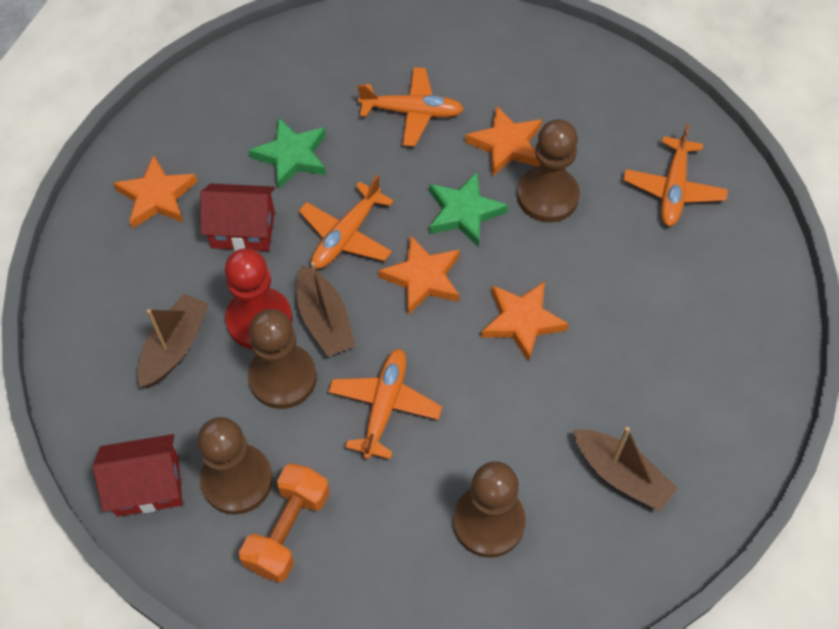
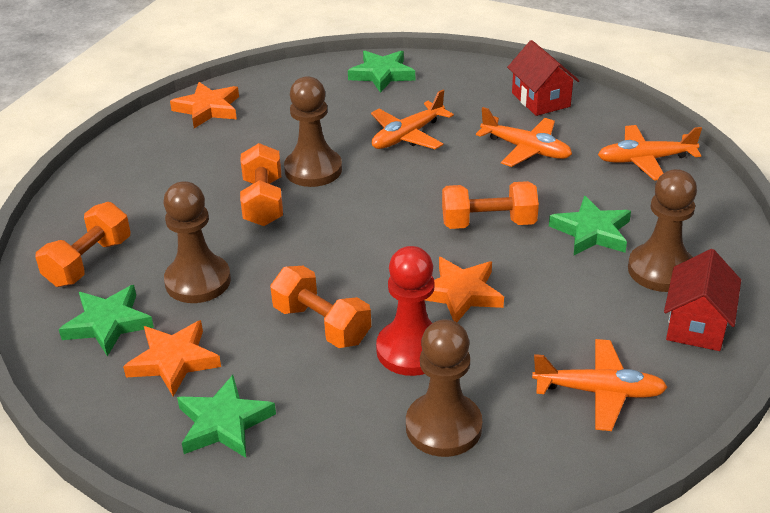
brown boat: 3 -> 0
green star: 2 -> 4
orange dumbbell: 1 -> 4
orange star: 4 -> 3

